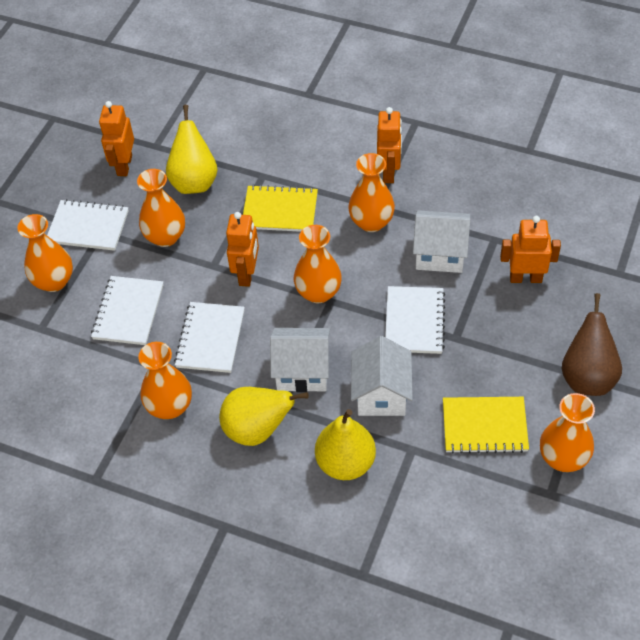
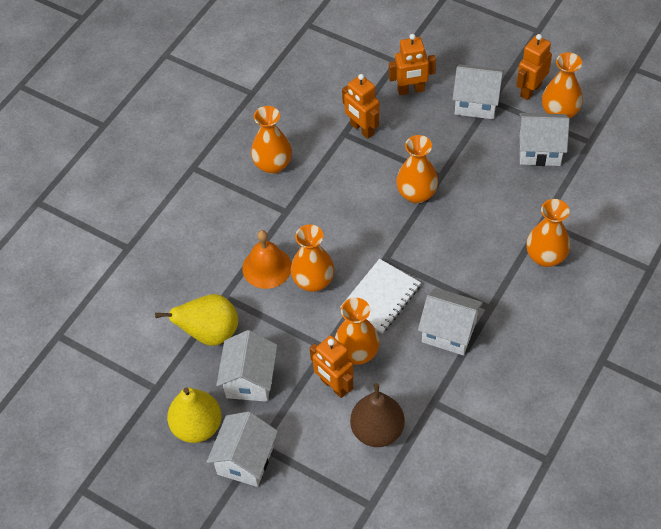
orange bell: 0 -> 1
white house: 3 -> 5
white notebook: 4 -> 1
yellow notebook: 2 -> 0
yellow pear: 3 -> 2

